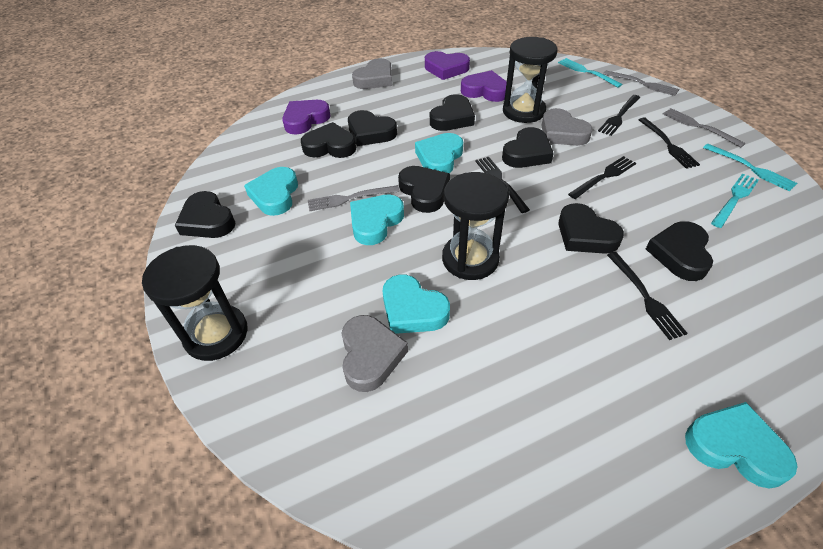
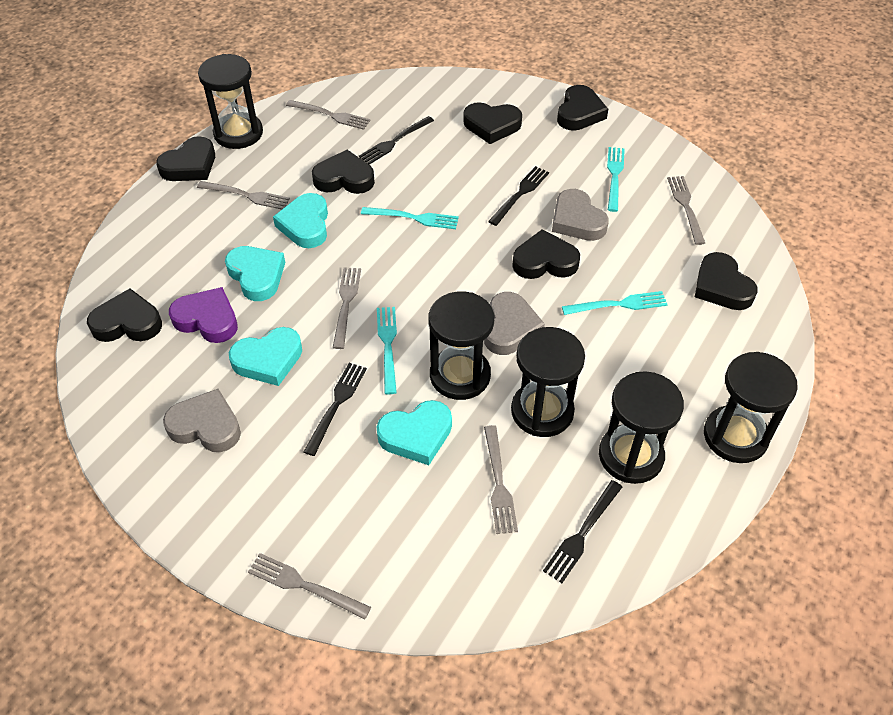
black fork: 5 -> 4
black heart: 8 -> 7
black hourglass: 3 -> 5
grey fork: 3 -> 6
purple heart: 3 -> 1
turquoise fork: 3 -> 4
turquoise heart: 5 -> 4

